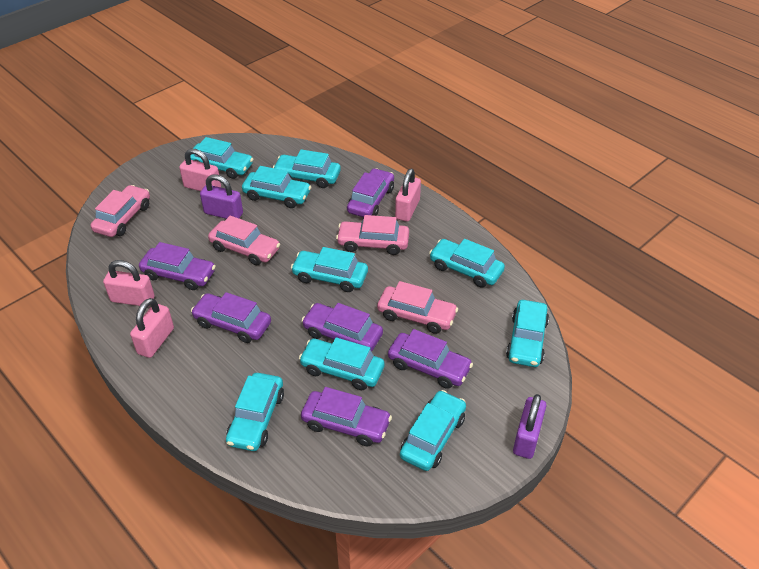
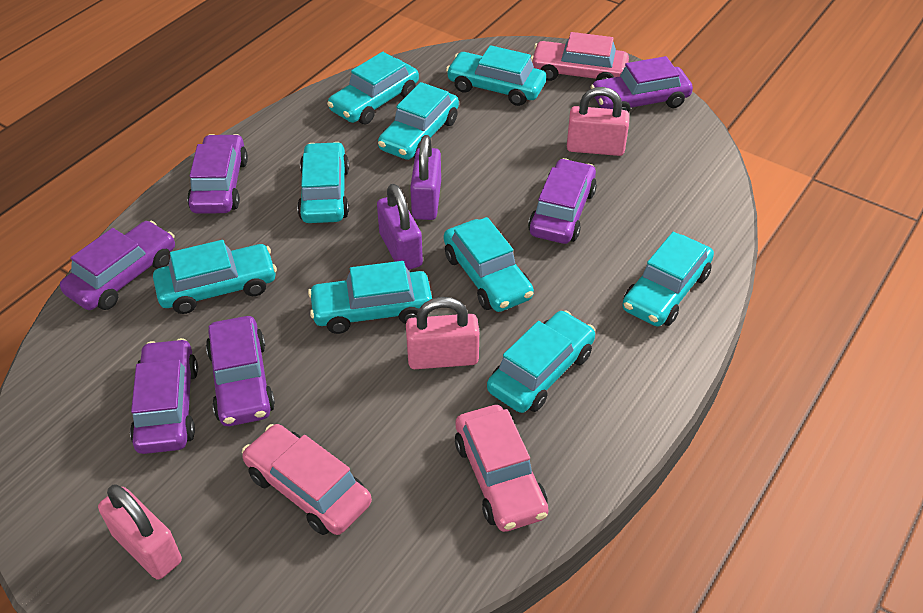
pink car: 4 -> 3
pink padlock: 4 -> 3

